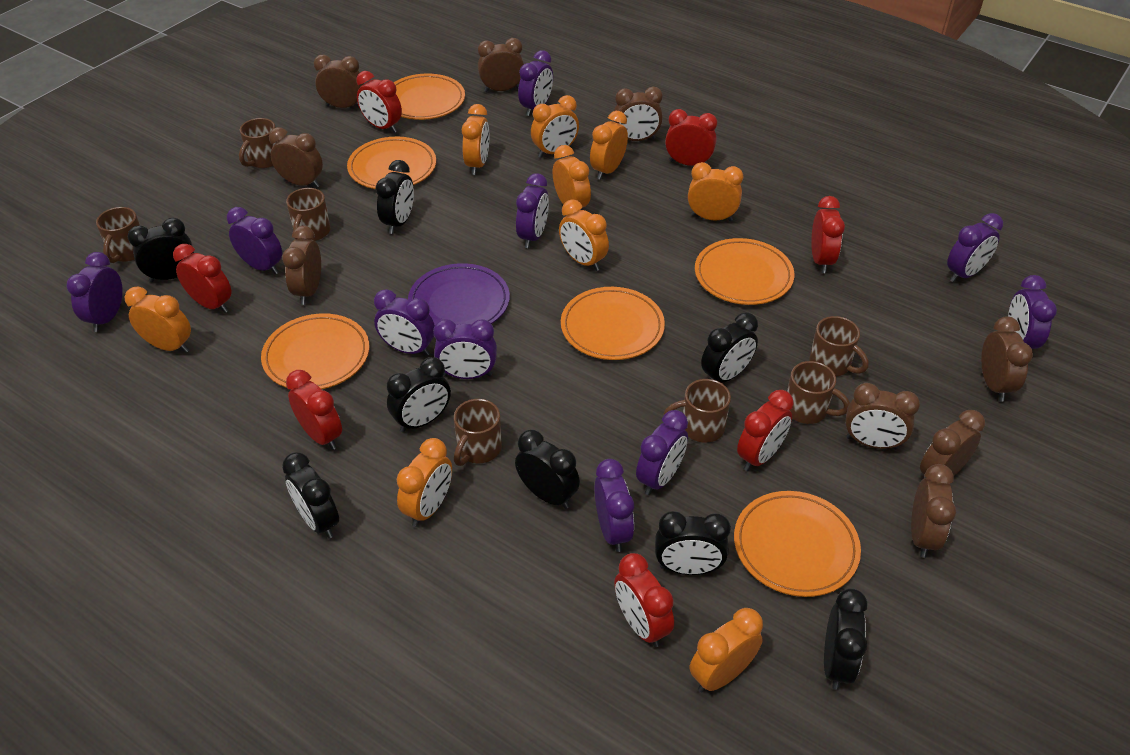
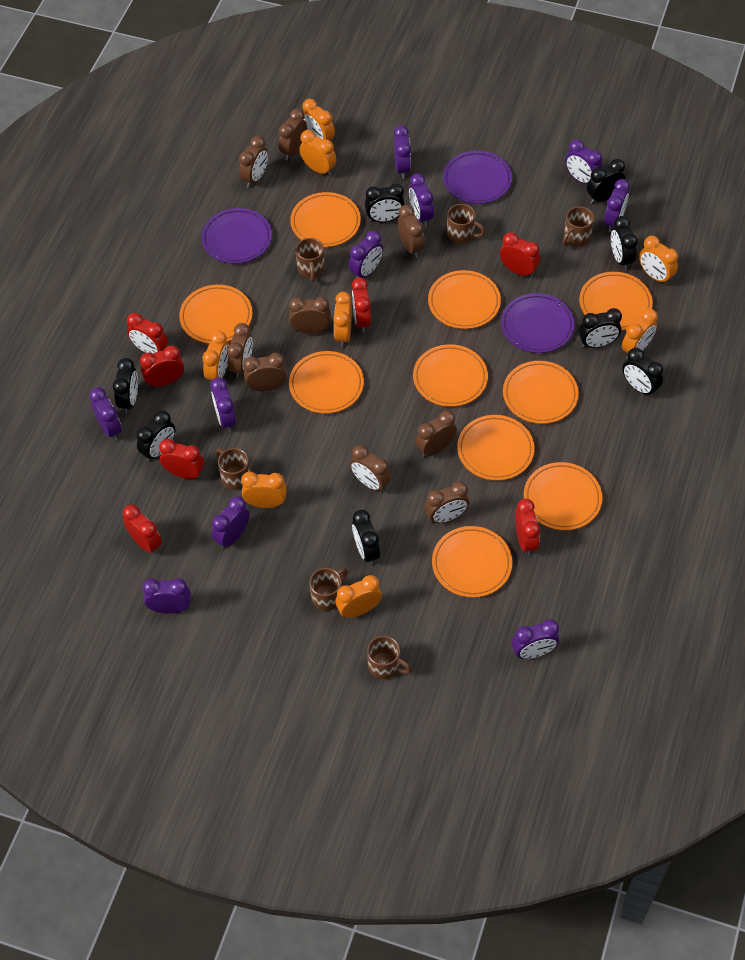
brown mug: 7 -> 6
orange clock: 9 -> 8
orange plate: 6 -> 10
purple plate: 1 -> 3

